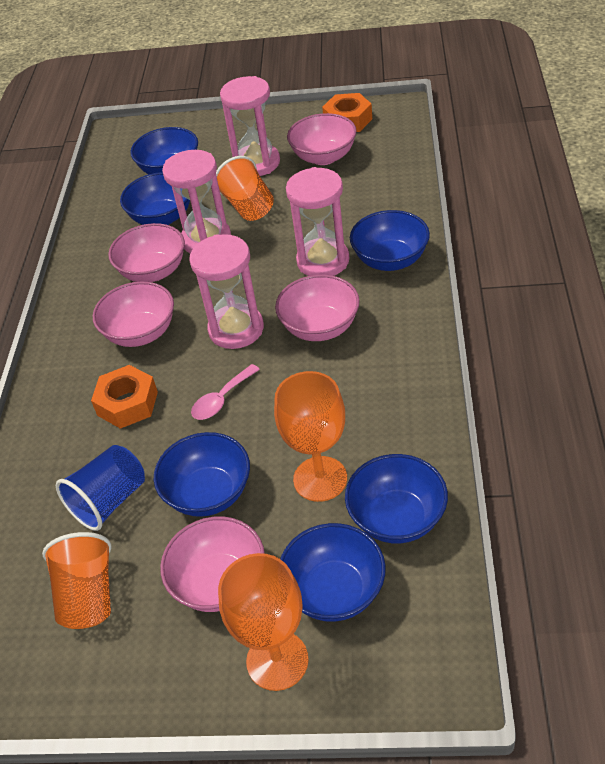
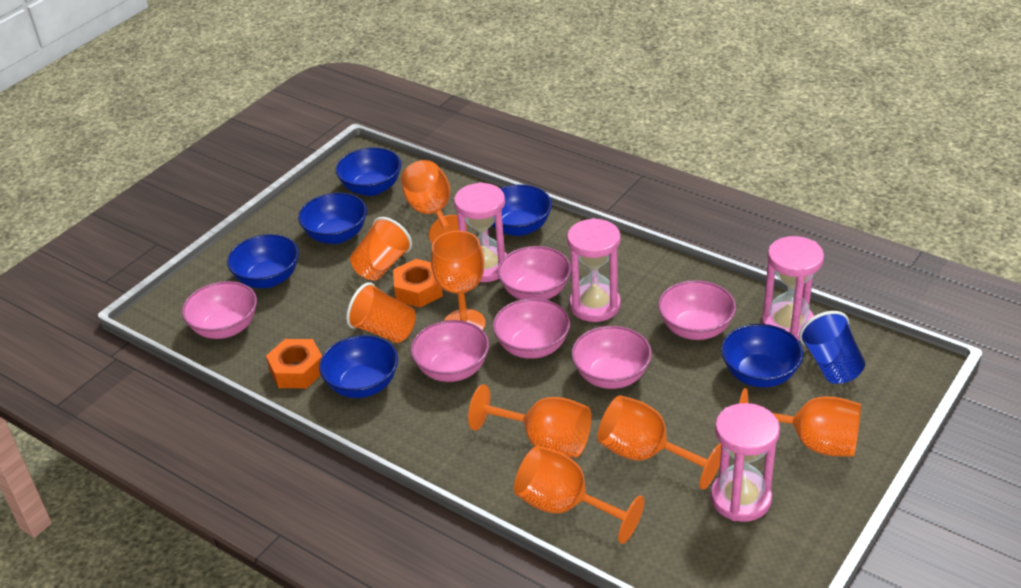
orange goblet: 2 -> 6
pink bowl: 5 -> 6
pink spoon: 1 -> 0

